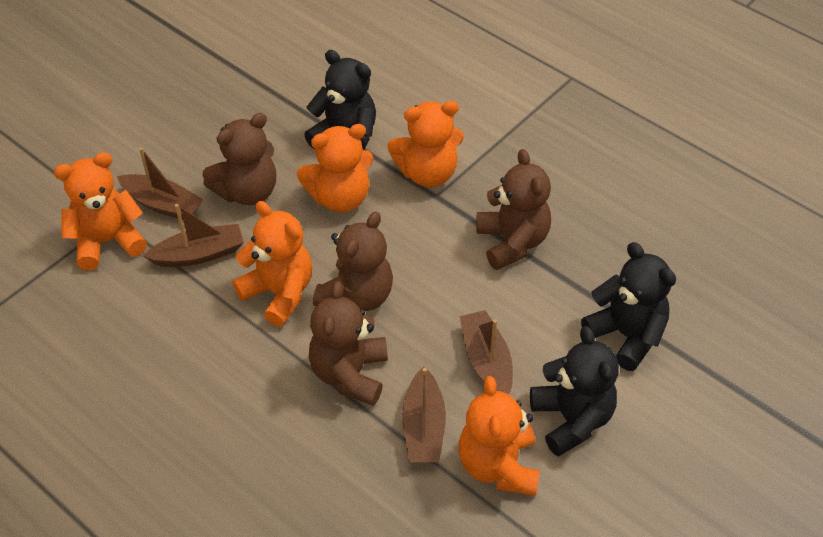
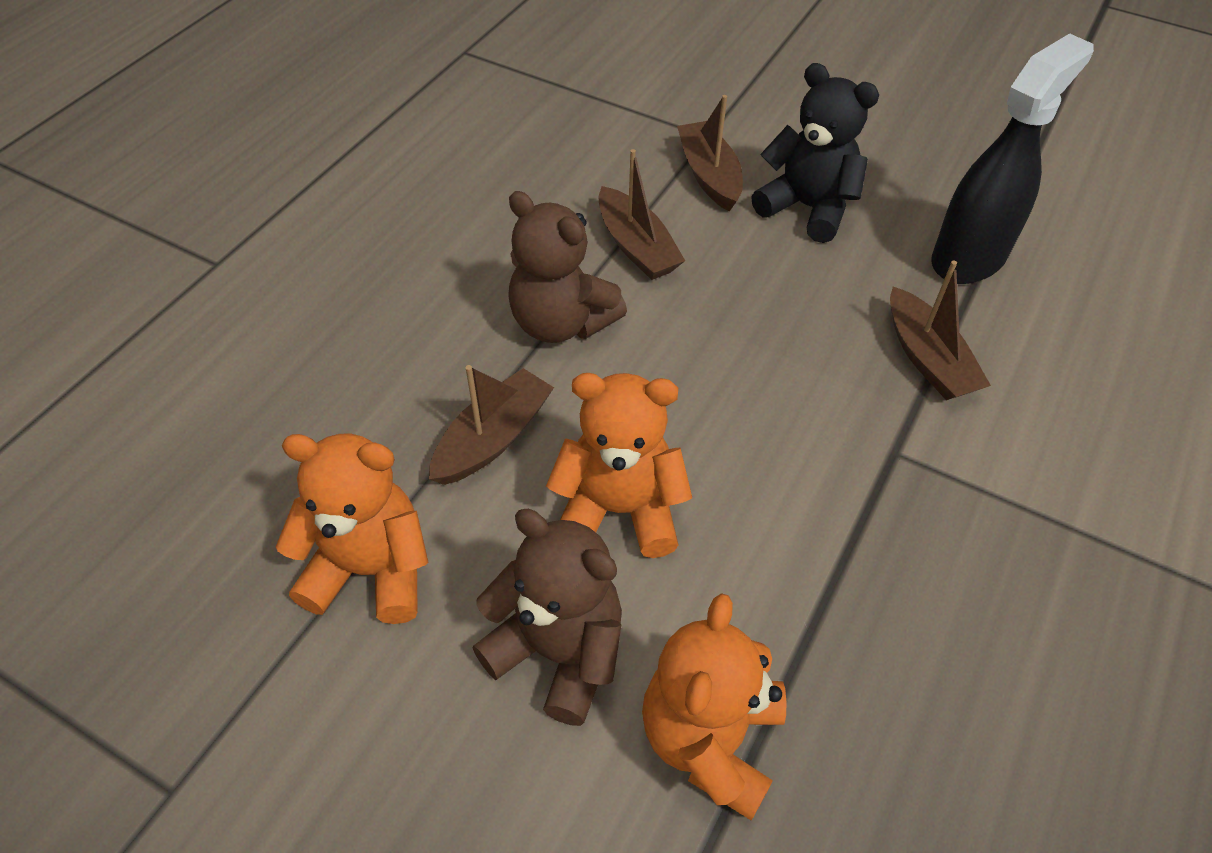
black spray bottle: 0 -> 1
black teddy bear: 3 -> 1
brown teddy bear: 4 -> 2
orange teddy bear: 5 -> 3

